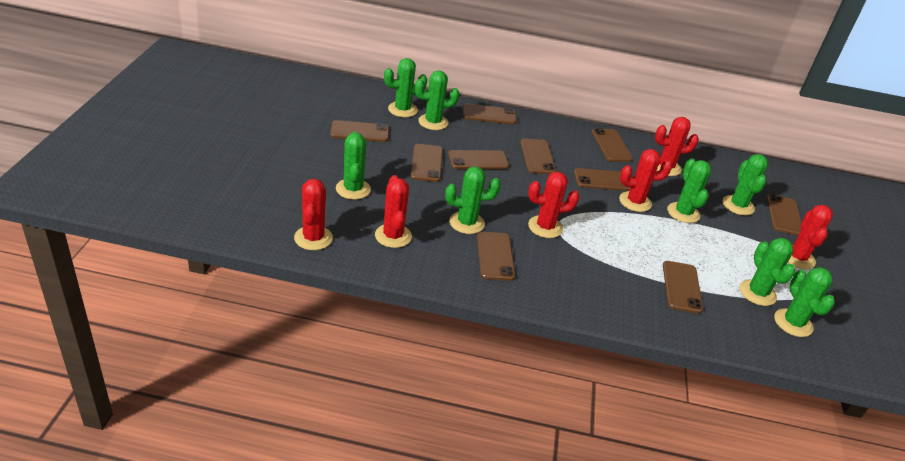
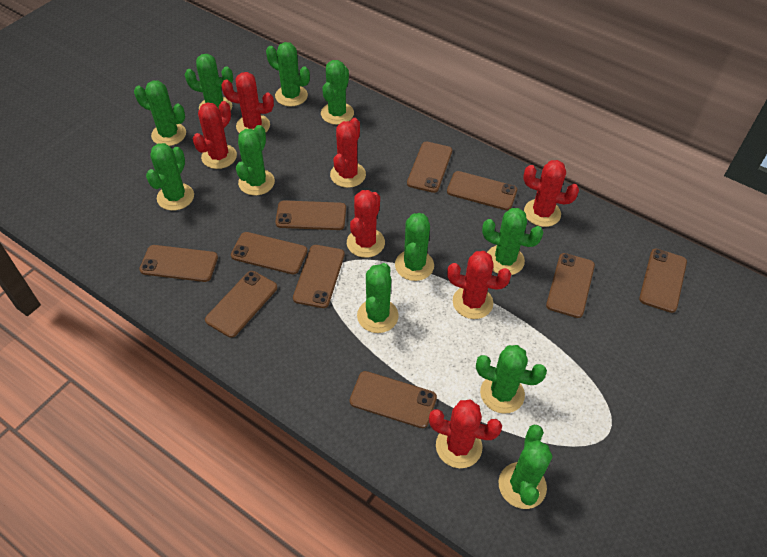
green cactus: 8 -> 11
red cactus: 6 -> 7

